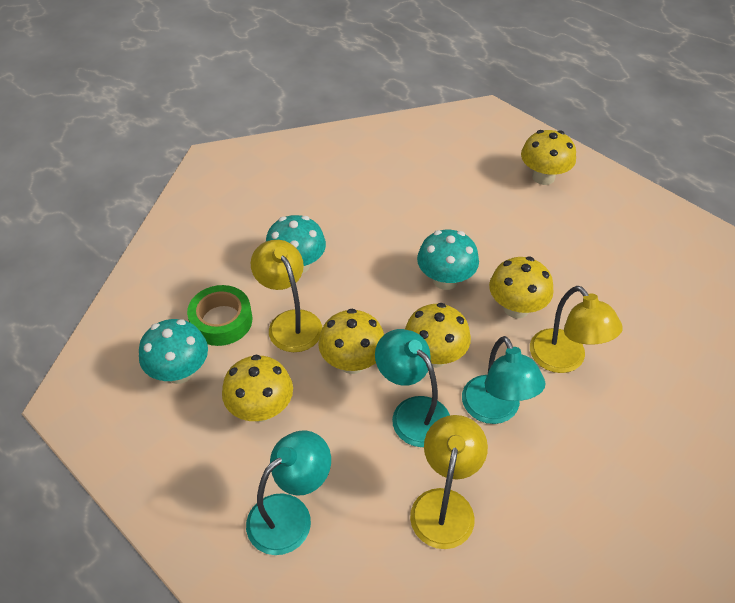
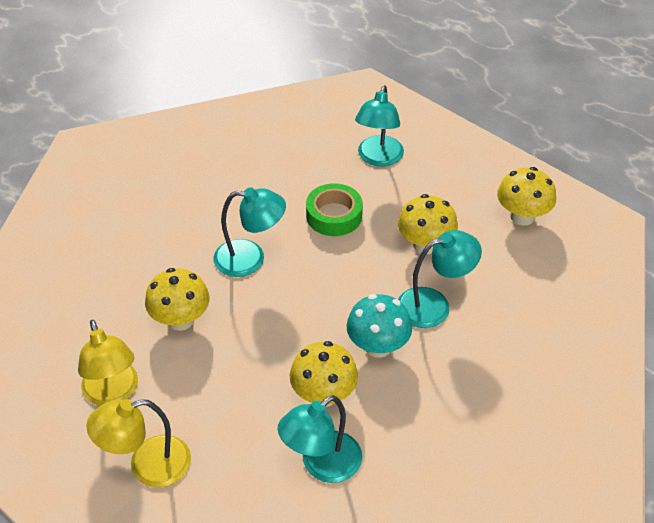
turquoise lamp: 3 -> 4
turquoise mushroom: 3 -> 1
yellow lamp: 3 -> 2
yellow mushroom: 5 -> 4

